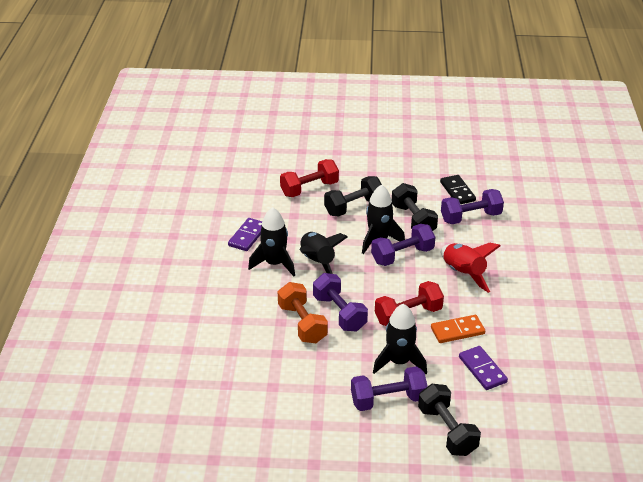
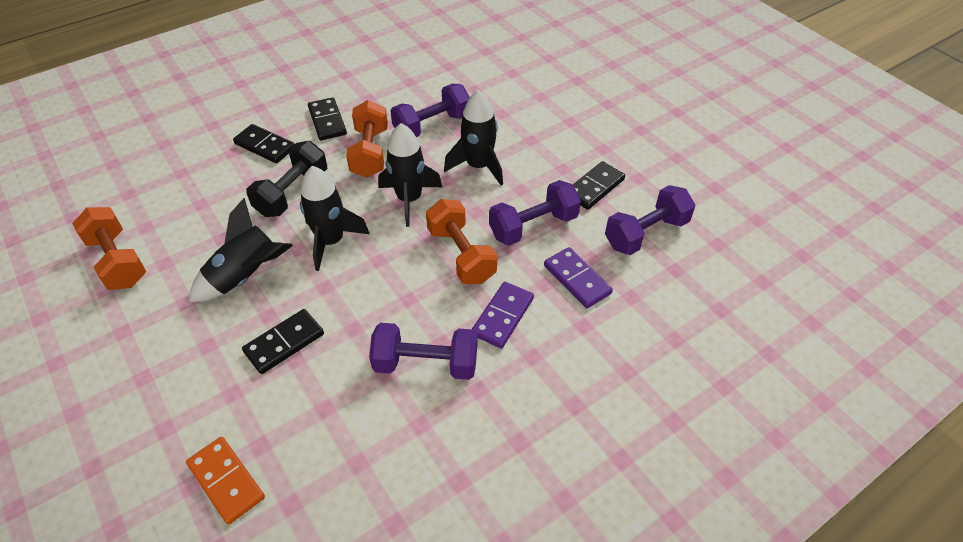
black domino: 1 -> 4
black dumbbell: 3 -> 1
orange dumbbell: 1 -> 3
red dumbbell: 2 -> 0
red rocket: 1 -> 0

